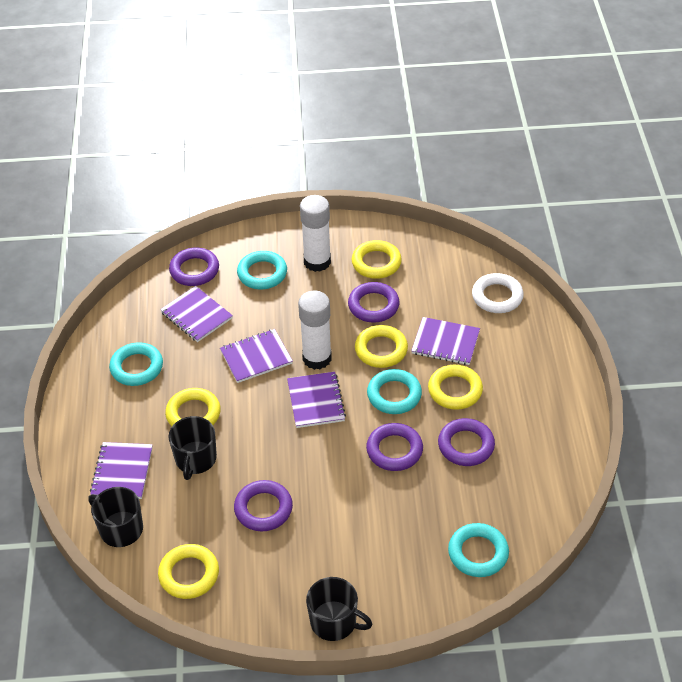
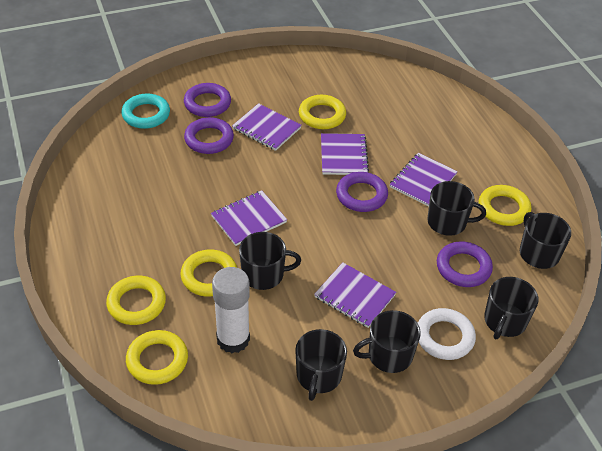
black mug: 3 -> 6
purple ring: 5 -> 4
turquoise ring: 4 -> 1
white glue stick: 2 -> 1

